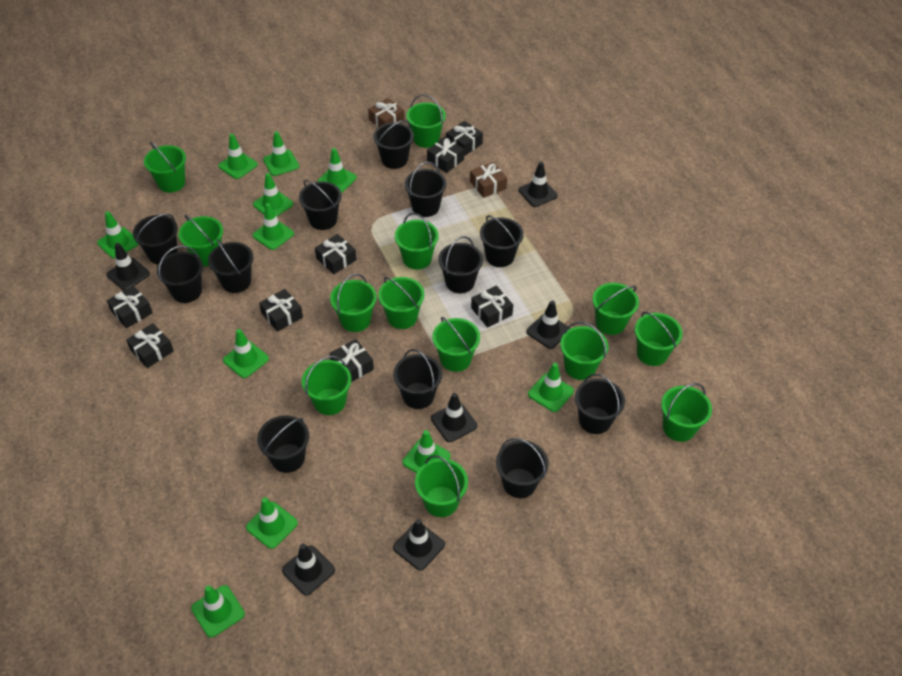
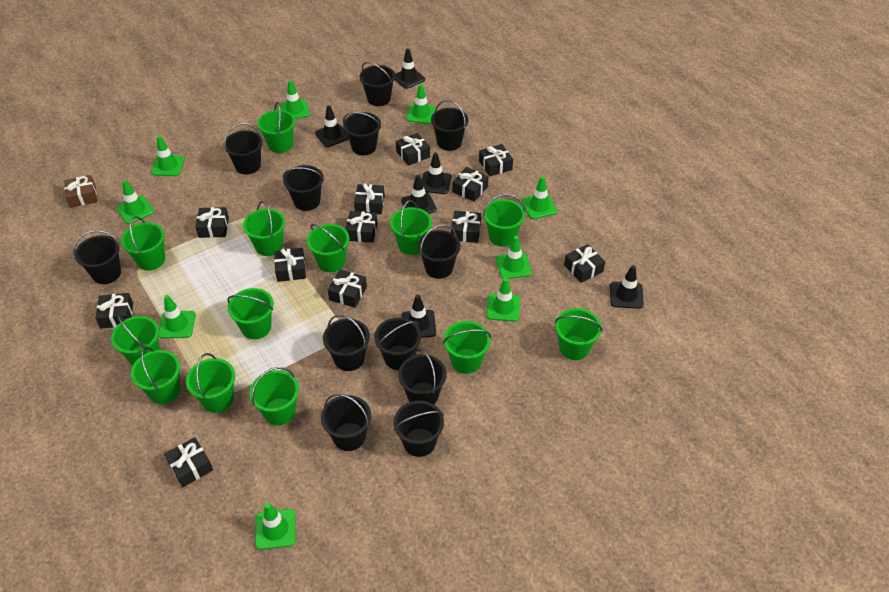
black gift: 8 -> 12
brown gift: 2 -> 1
green traffic cone: 11 -> 9

